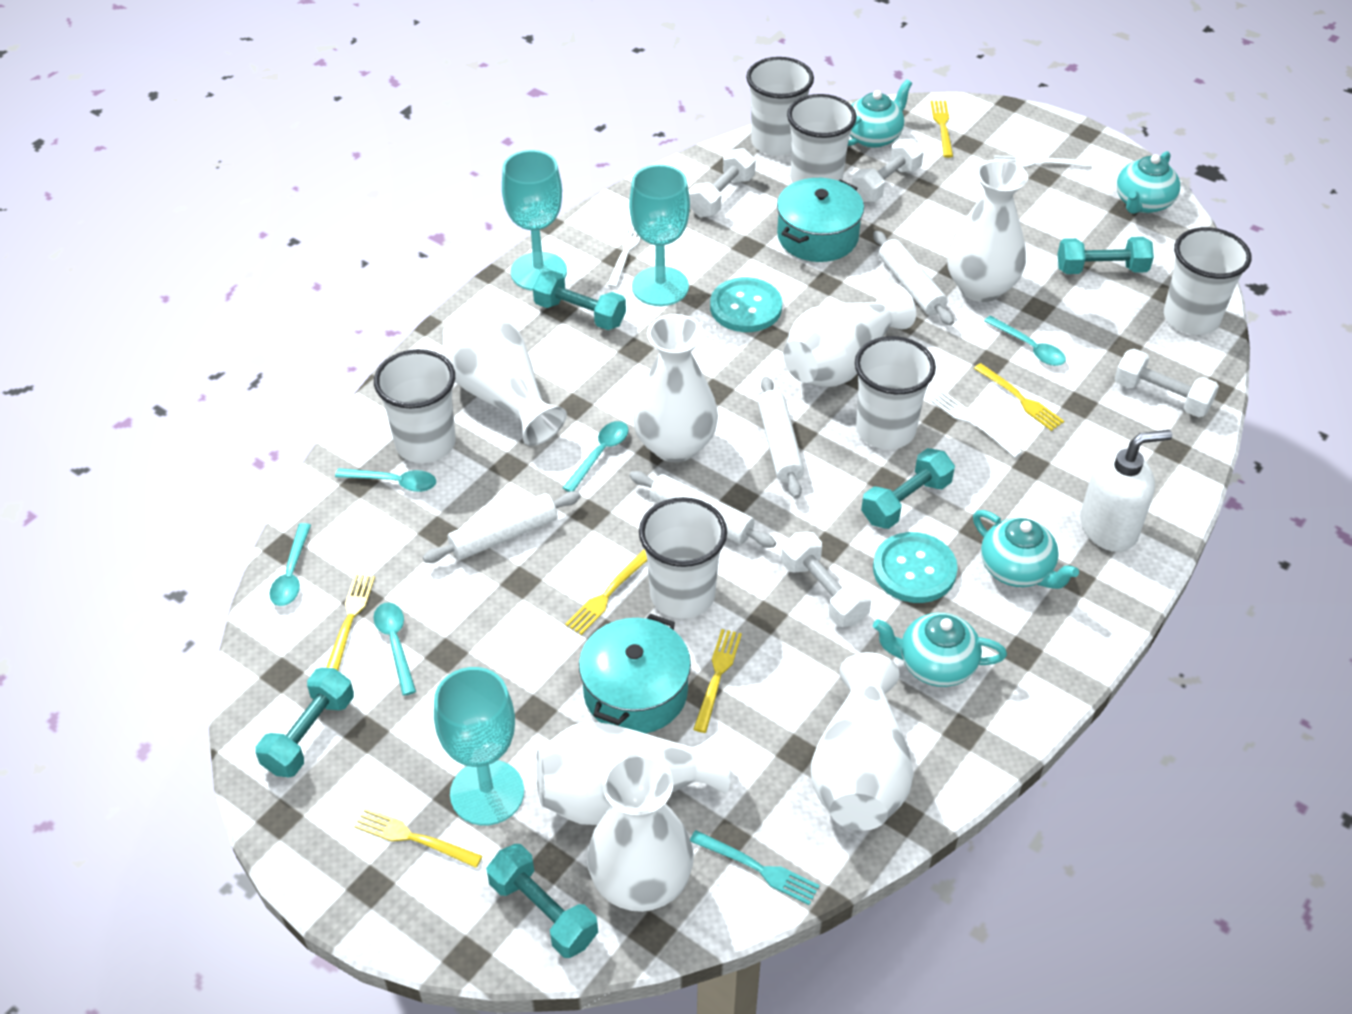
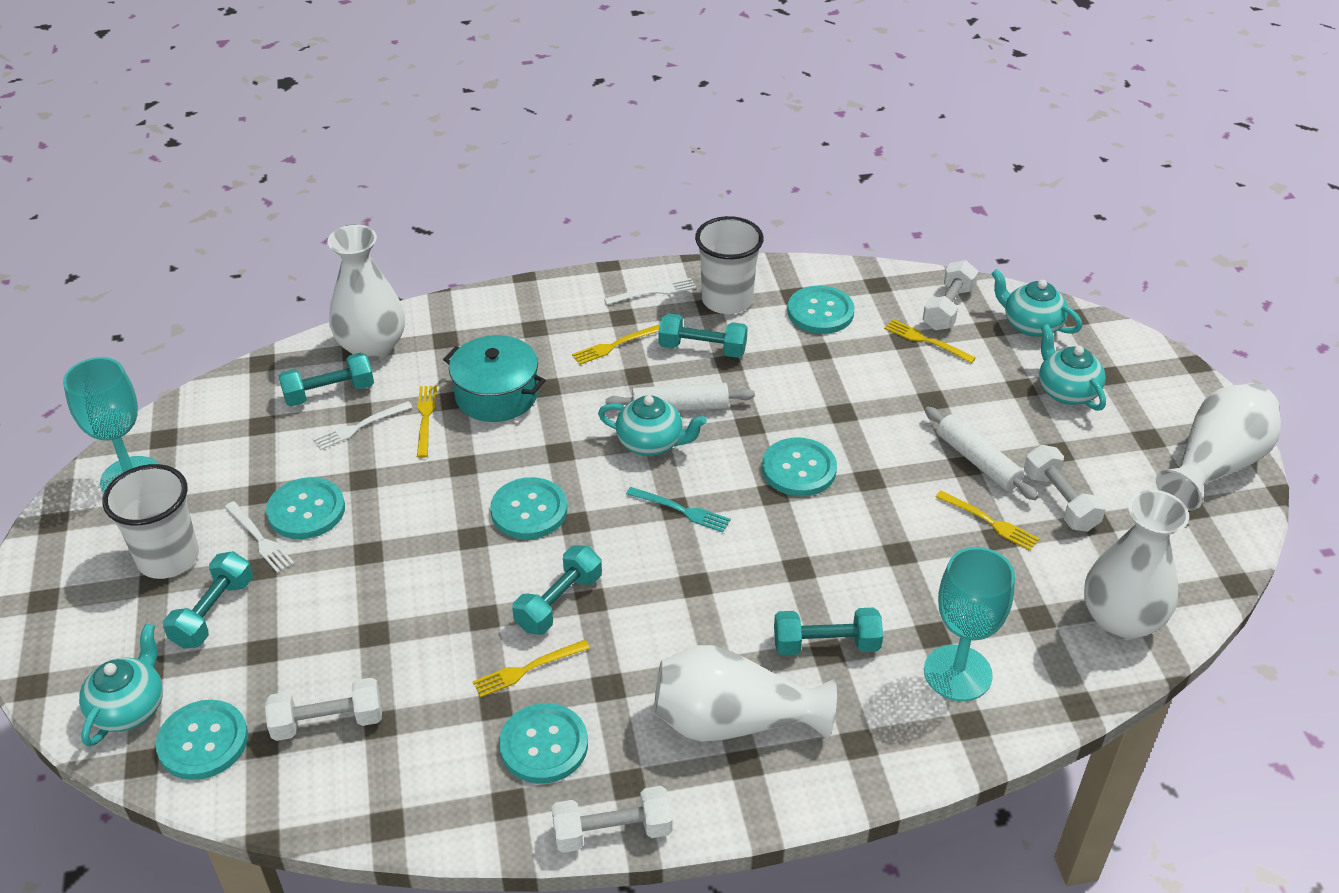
turquoise button: 2 -> 6
turquoise goblet: 3 -> 2
turquoise pot: 2 -> 1
turquoise spoon: 5 -> 0
white cup: 6 -> 2
white rolling pin: 4 -> 2
white soap dispenser: 1 -> 0
white vase: 7 -> 4
yellow fork: 6 -> 5

